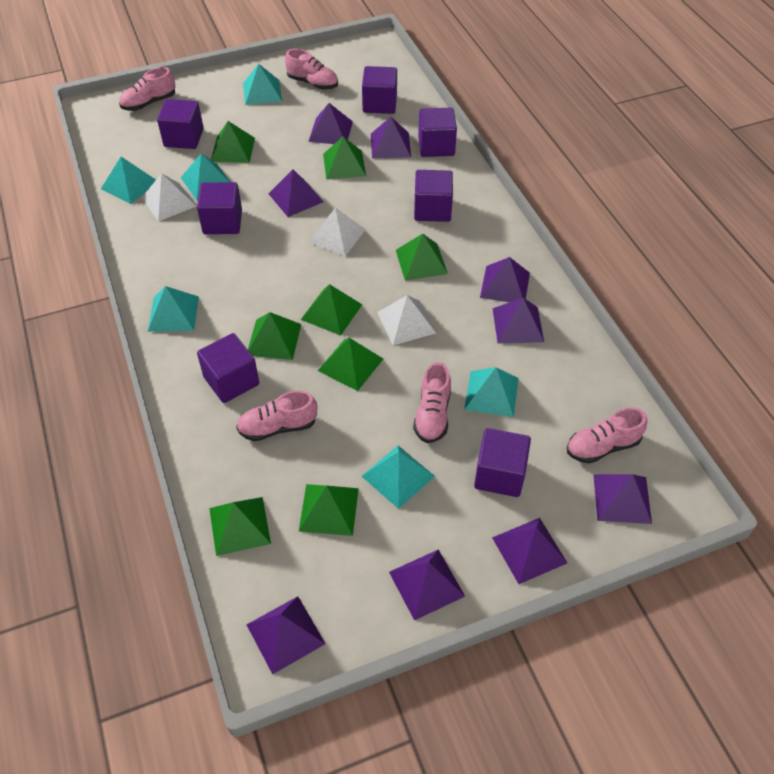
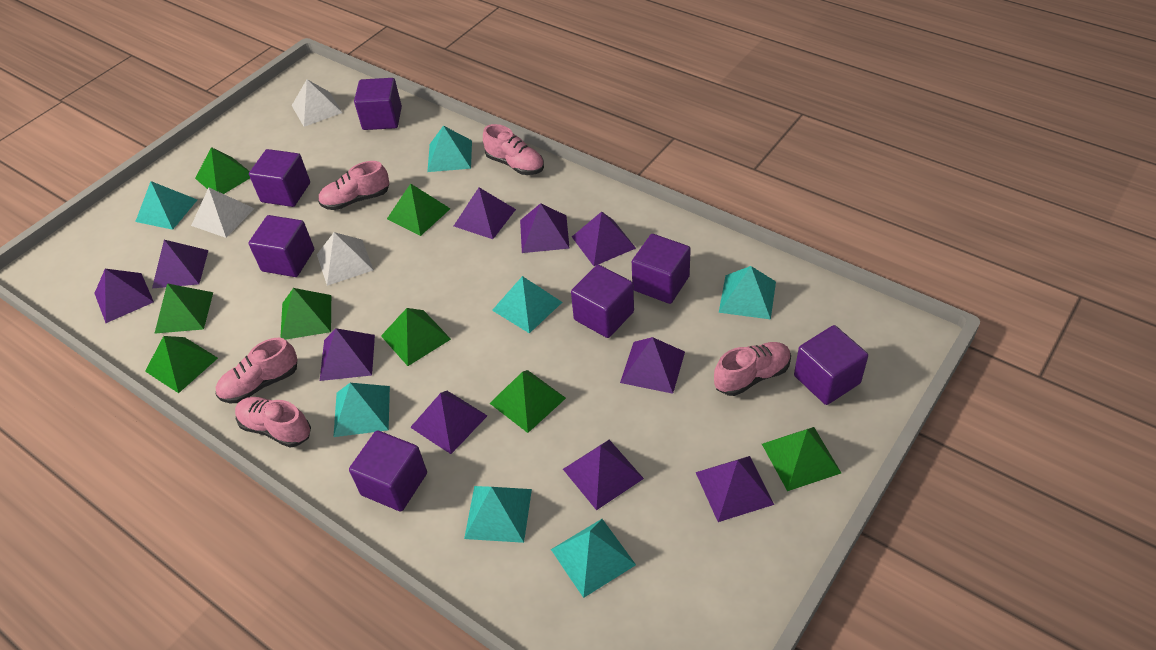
purple pyramid: 9 -> 10
turquoise pyramid: 6 -> 7

